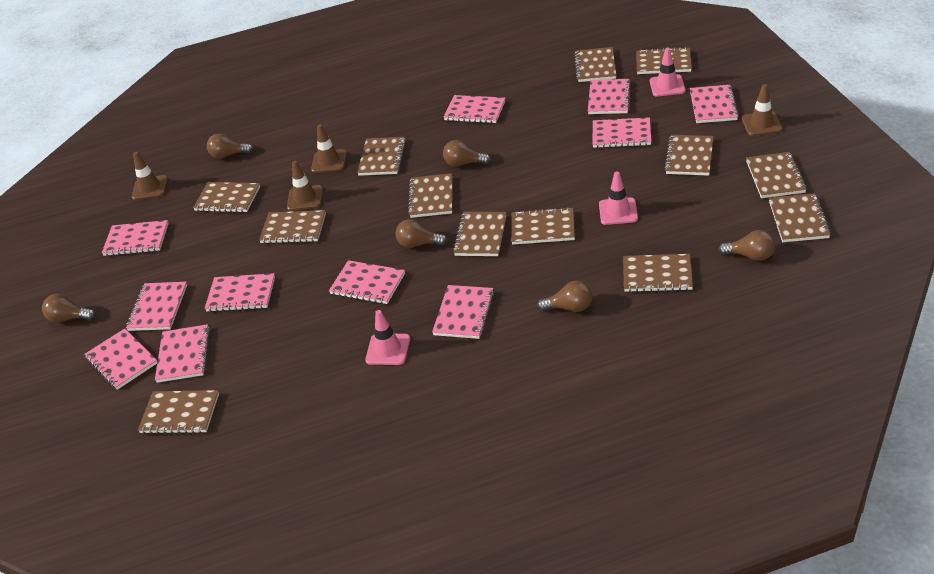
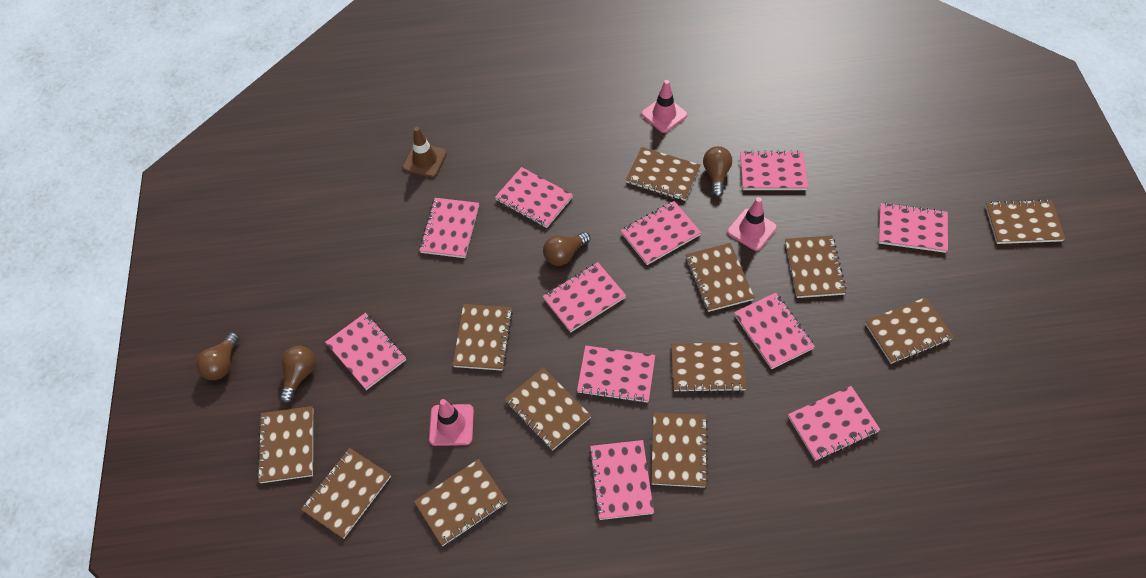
brown light bulb: 6 -> 4
brown notebook: 13 -> 12
brown traffic cone: 4 -> 1

